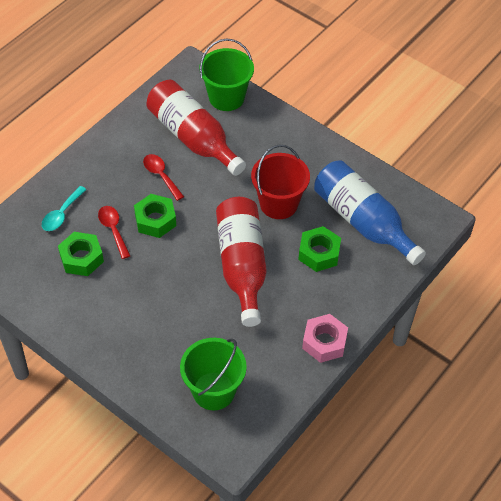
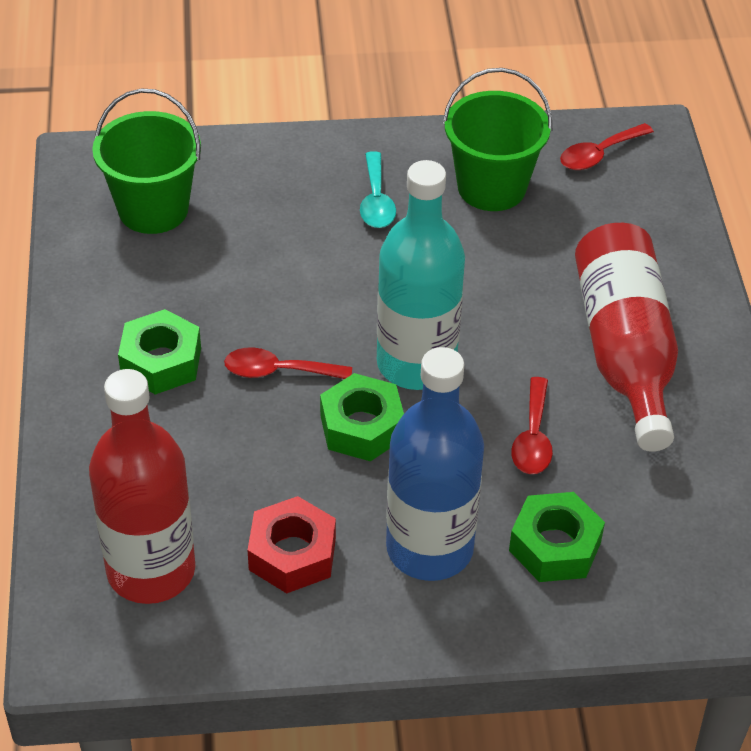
pink nut: 1 -> 0
red bucket: 1 -> 0
red nut: 0 -> 1
red spoon: 2 -> 3
turquoise bottle: 0 -> 1

